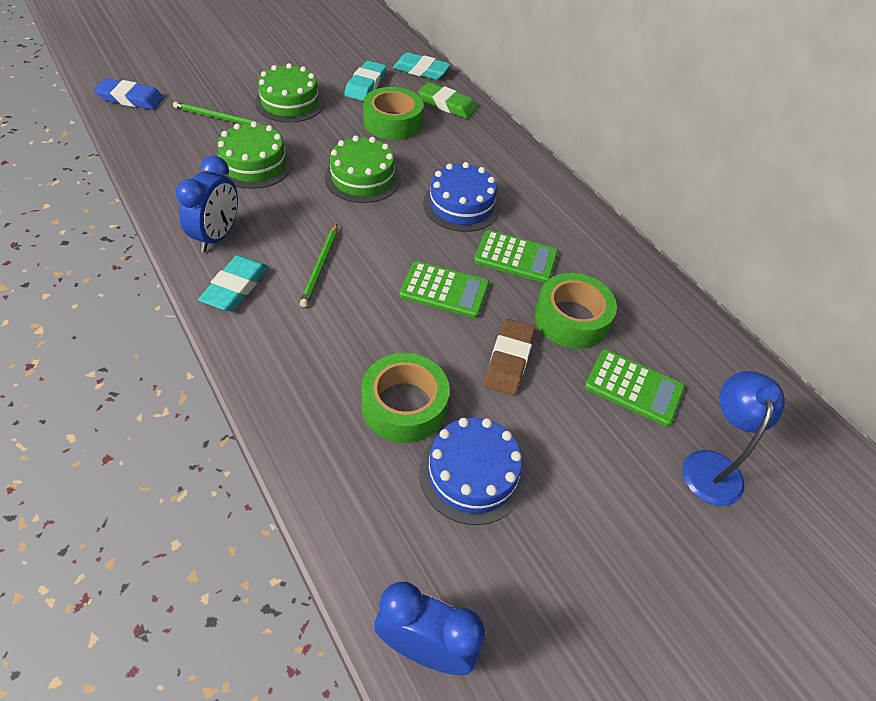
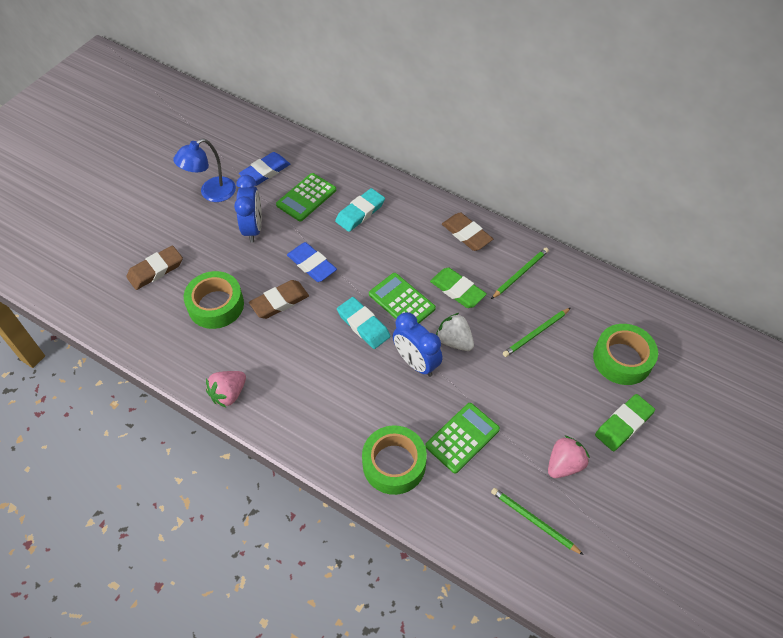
blue cake: 2 -> 0
blue eraser: 1 -> 2
brown eraser: 1 -> 3
green cake: 3 -> 0
green eraser: 1 -> 2
green pencil: 2 -> 3
pink strawberry: 0 -> 2
turquoise eraser: 3 -> 2
white strawberry: 0 -> 1

